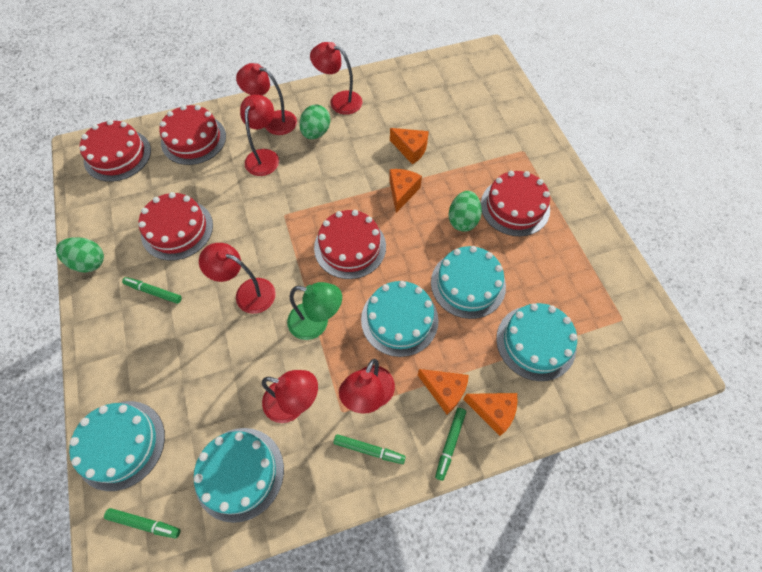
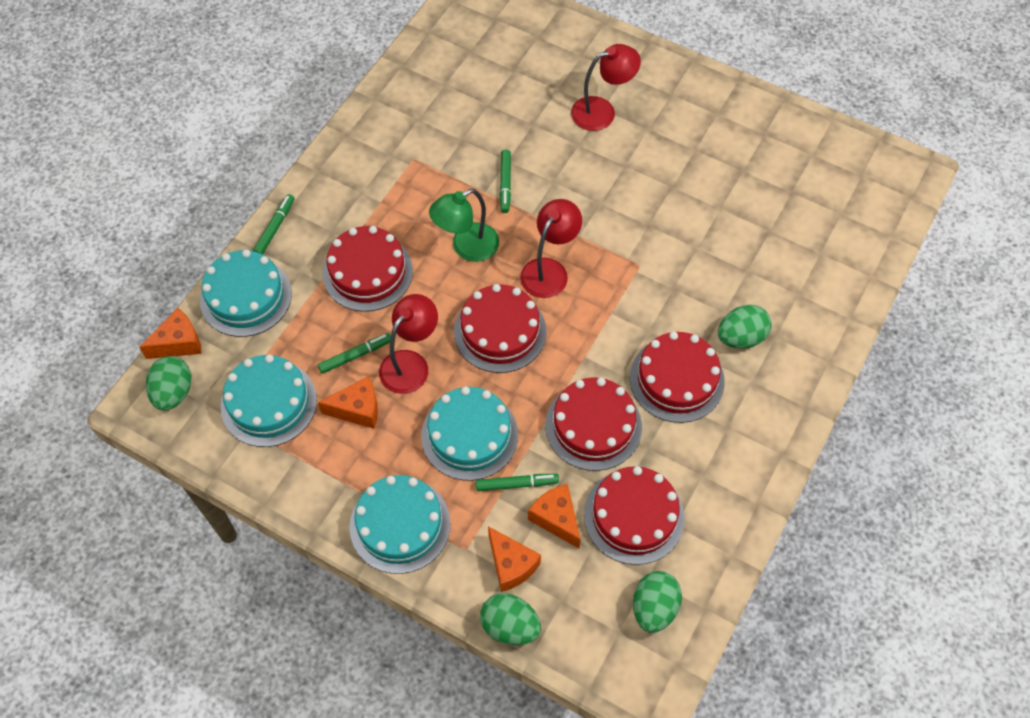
green egg: 3 -> 4
red lamp: 6 -> 3
turquoise cake: 5 -> 4

